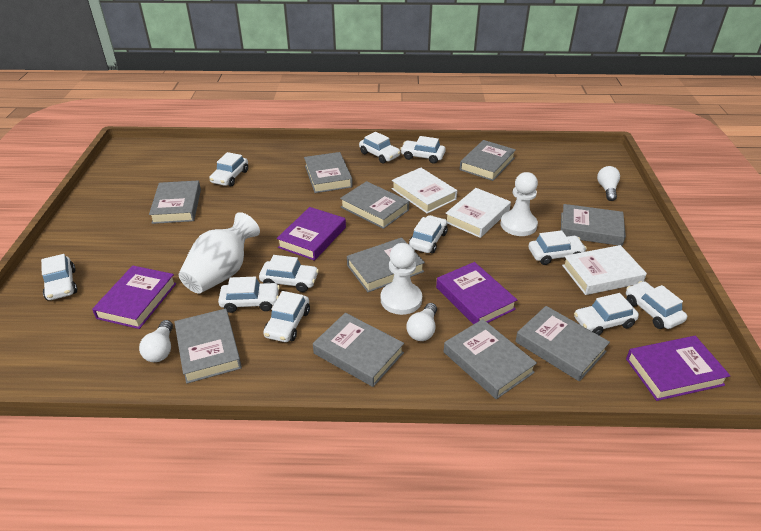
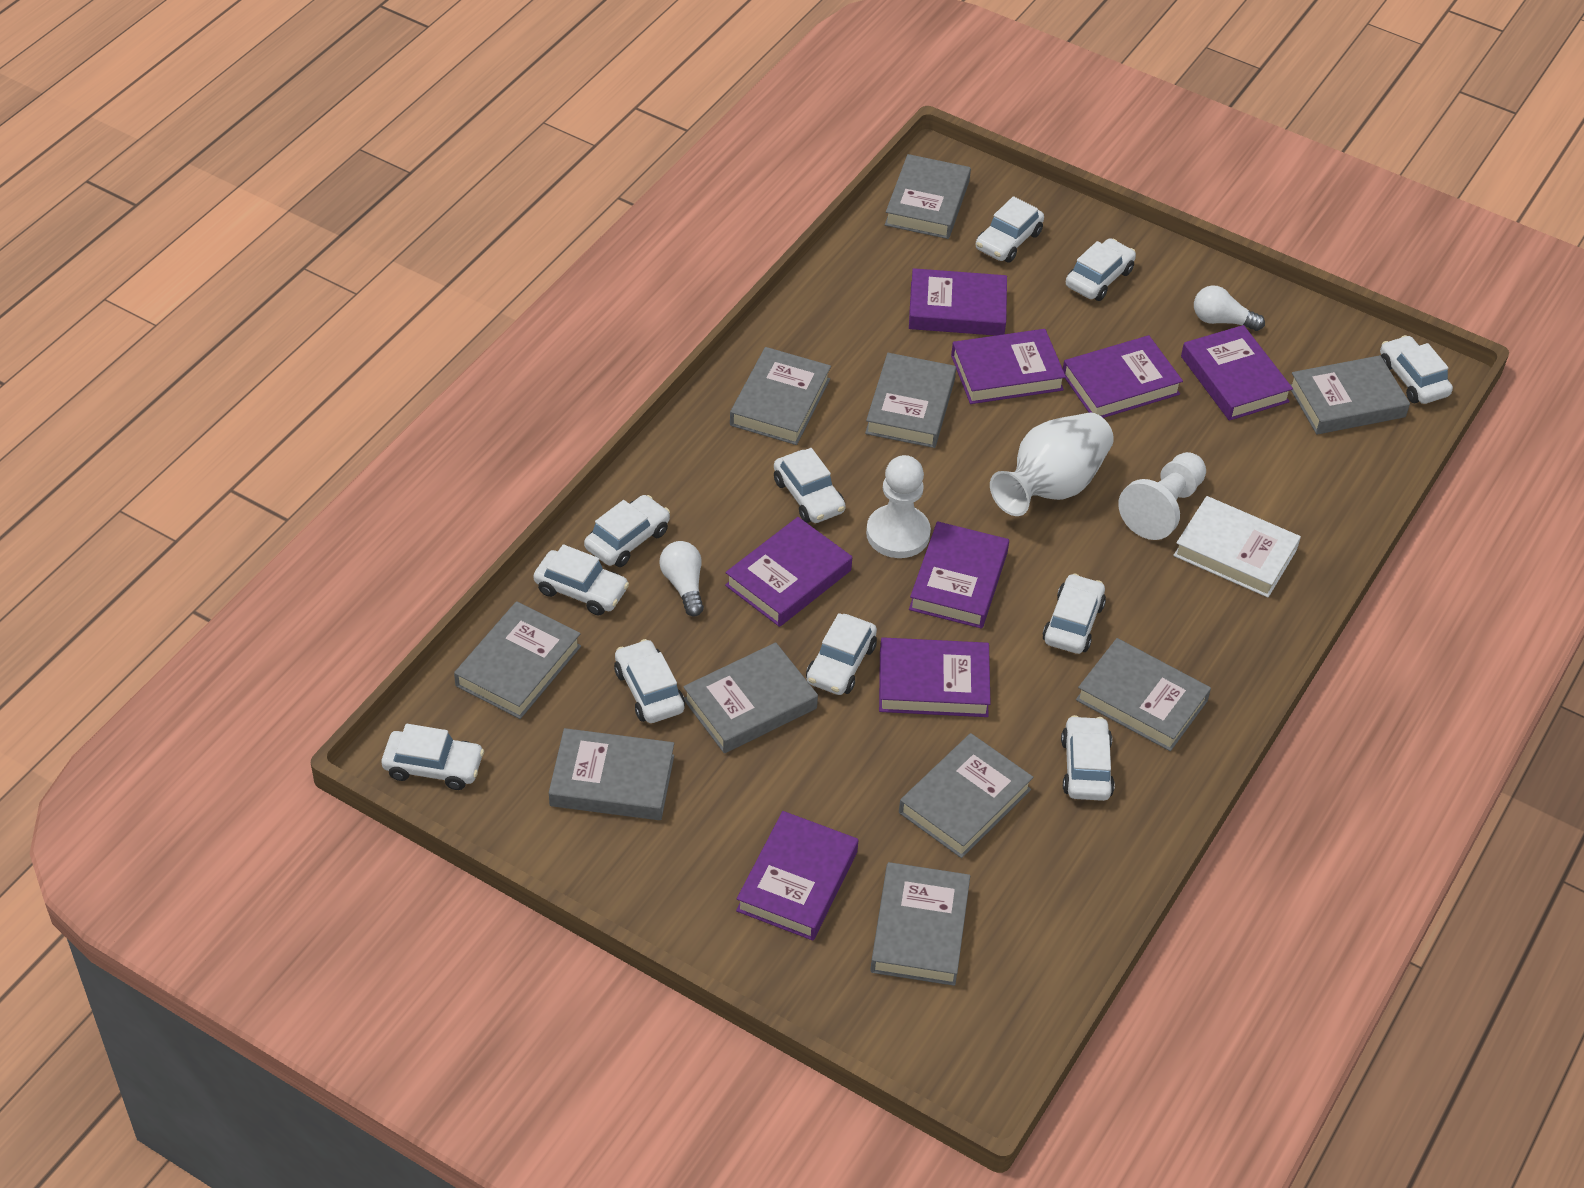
purple book: 4 -> 8
white book: 3 -> 1
white light bulb: 3 -> 2

